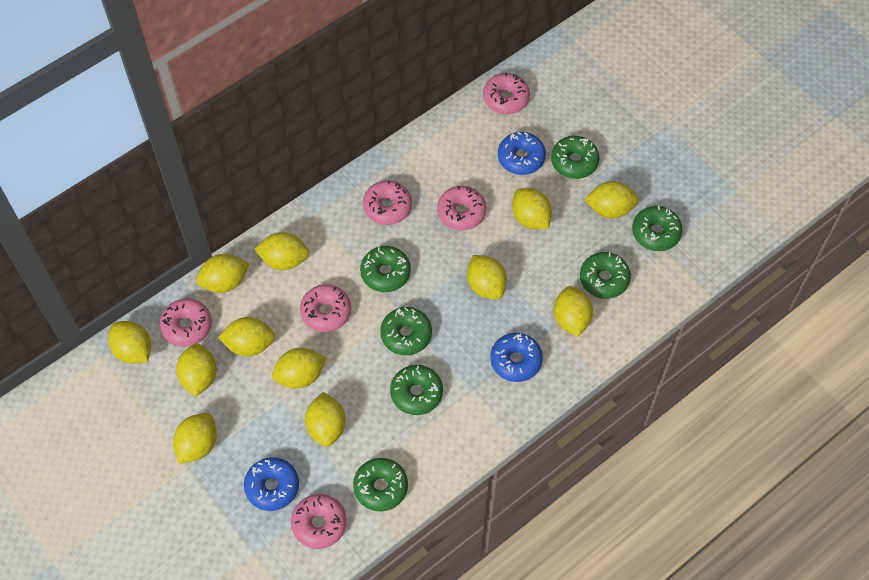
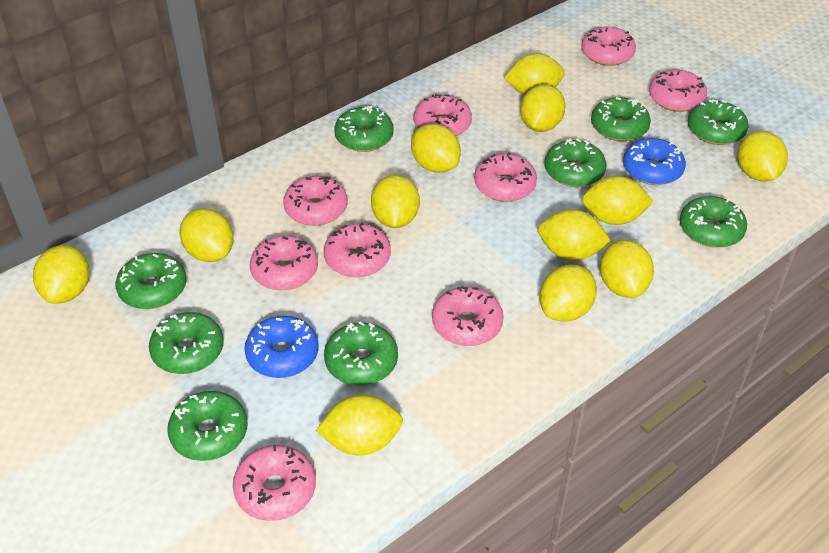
blue donut: 3 -> 2
green donut: 7 -> 9
pink donut: 6 -> 9

